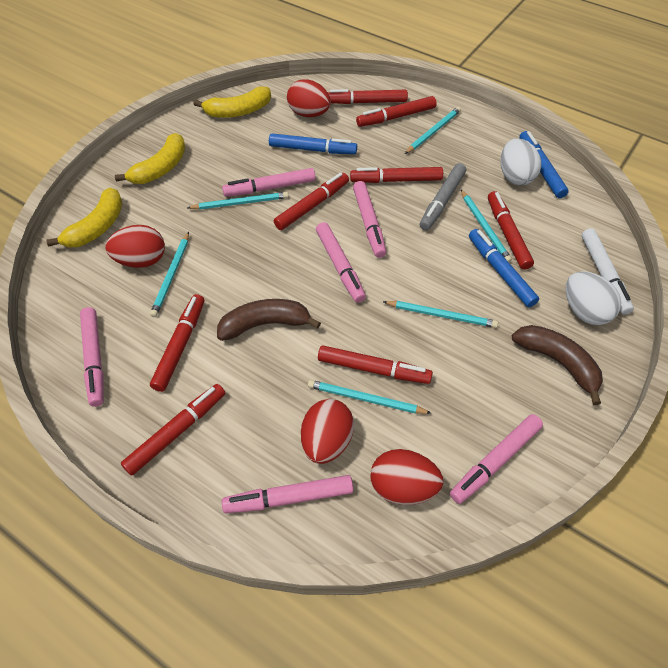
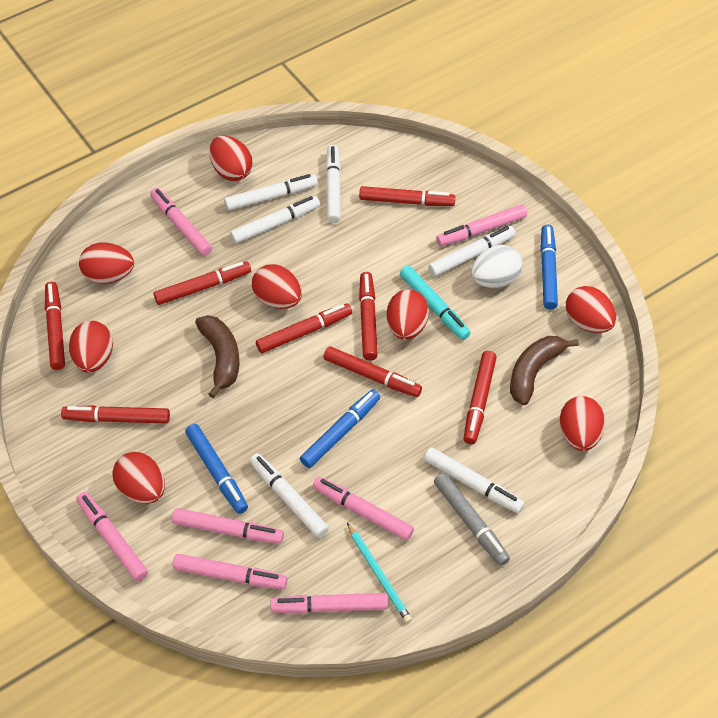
pink marker: 6 -> 7
red egg: 4 -> 8
turquoise marker: 0 -> 1
turquoise pencil: 6 -> 1
white egg: 2 -> 1
white marker: 1 -> 6
yellow banana: 3 -> 0

